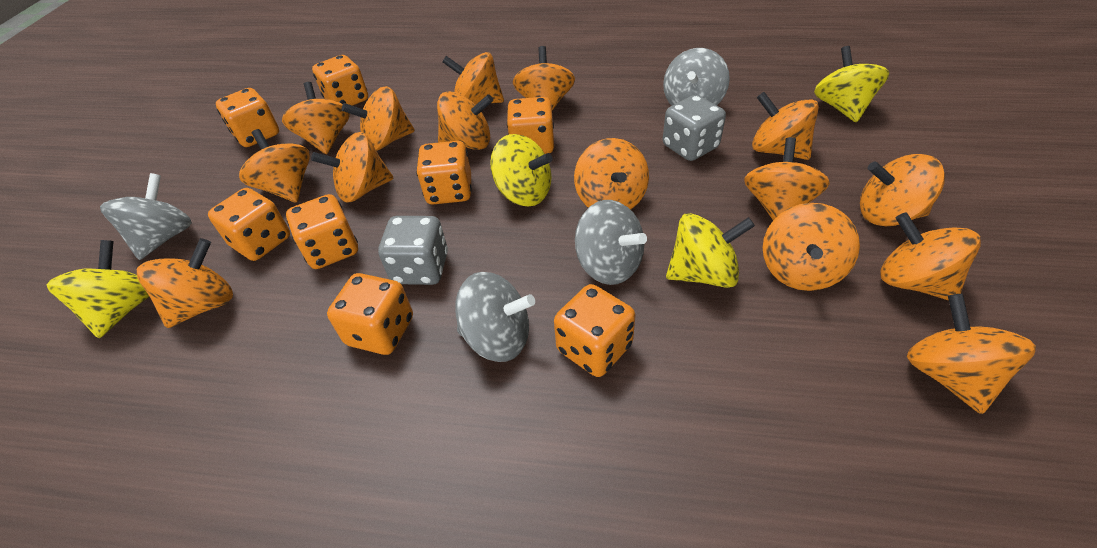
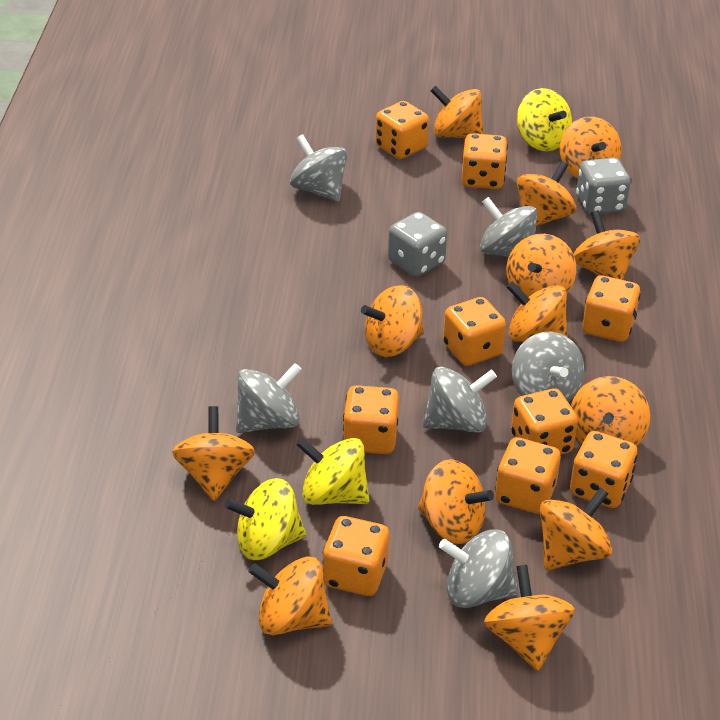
grey spinning top: 4 -> 6
orange dice: 8 -> 9
orange spinning top: 15 -> 13
yellow spinning top: 4 -> 3

